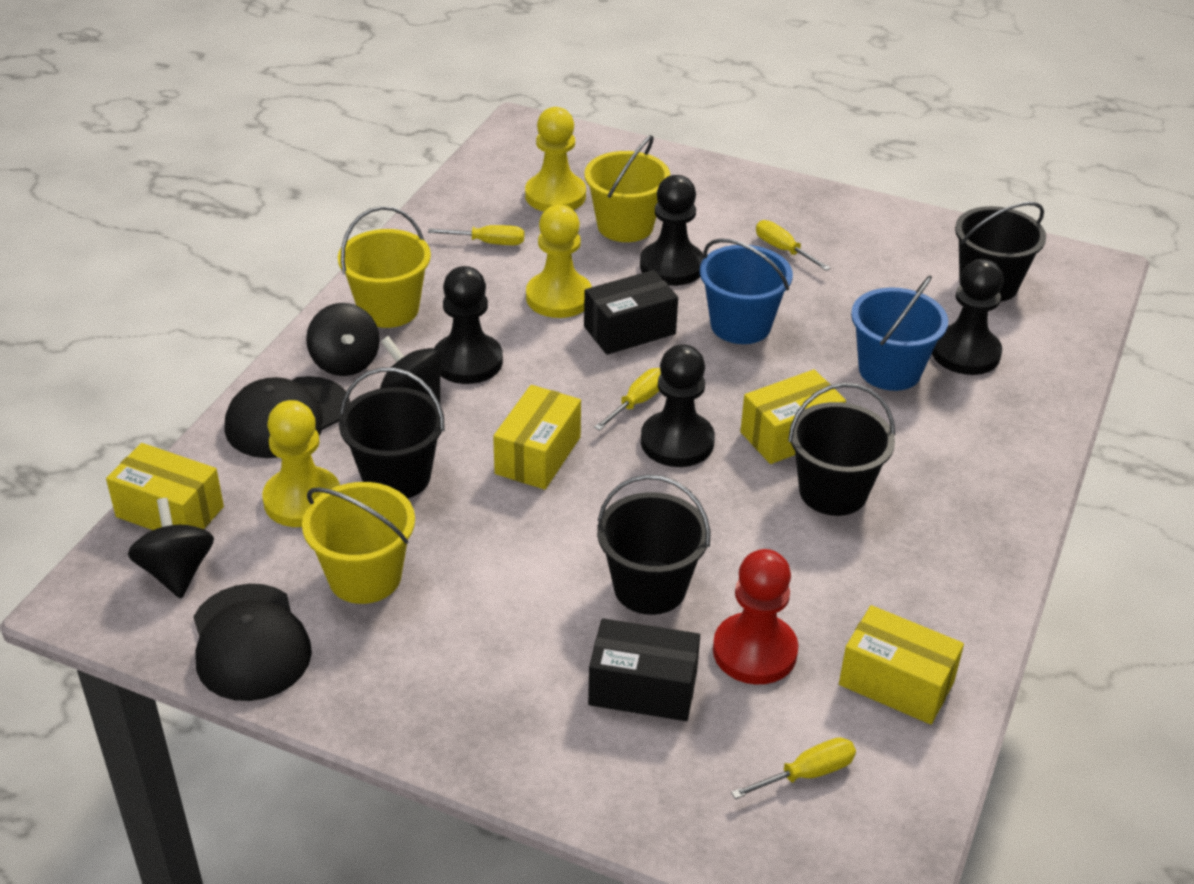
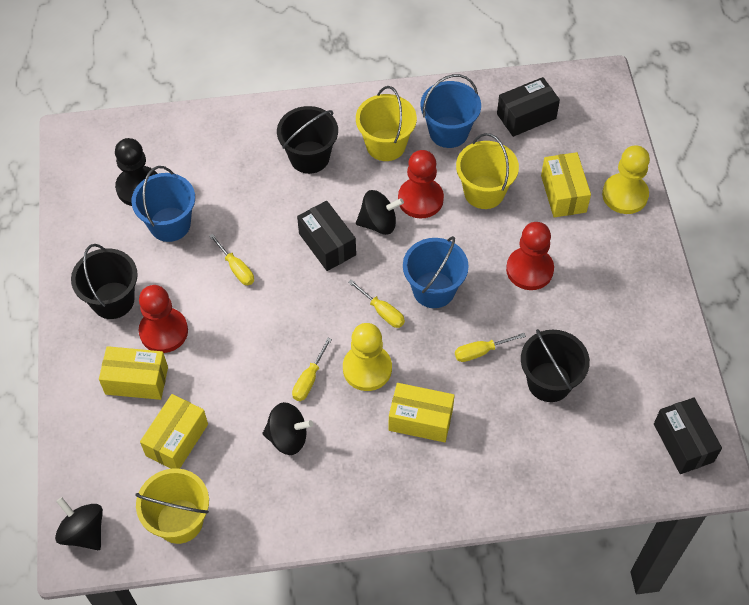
black box: 2 -> 3
black bucket: 4 -> 3
black cap: 2 -> 0
black pawn: 4 -> 1
blue bucket: 2 -> 3
red pawn: 1 -> 3
yellow pawn: 3 -> 2

